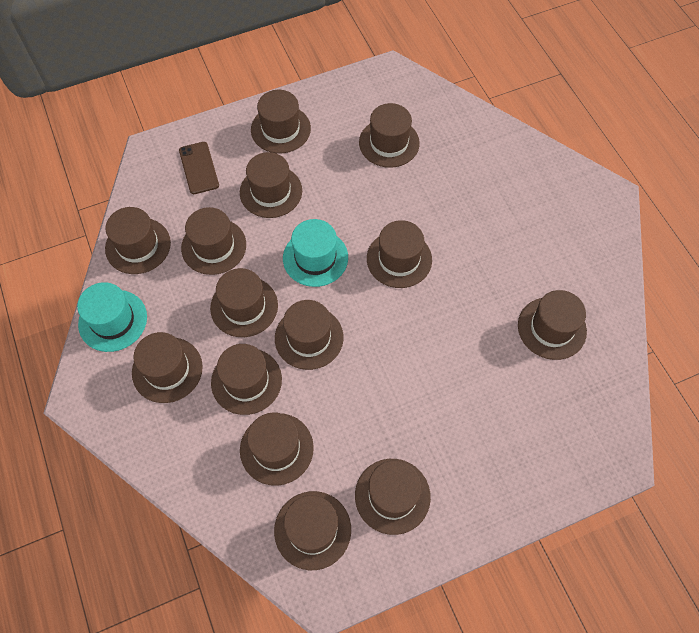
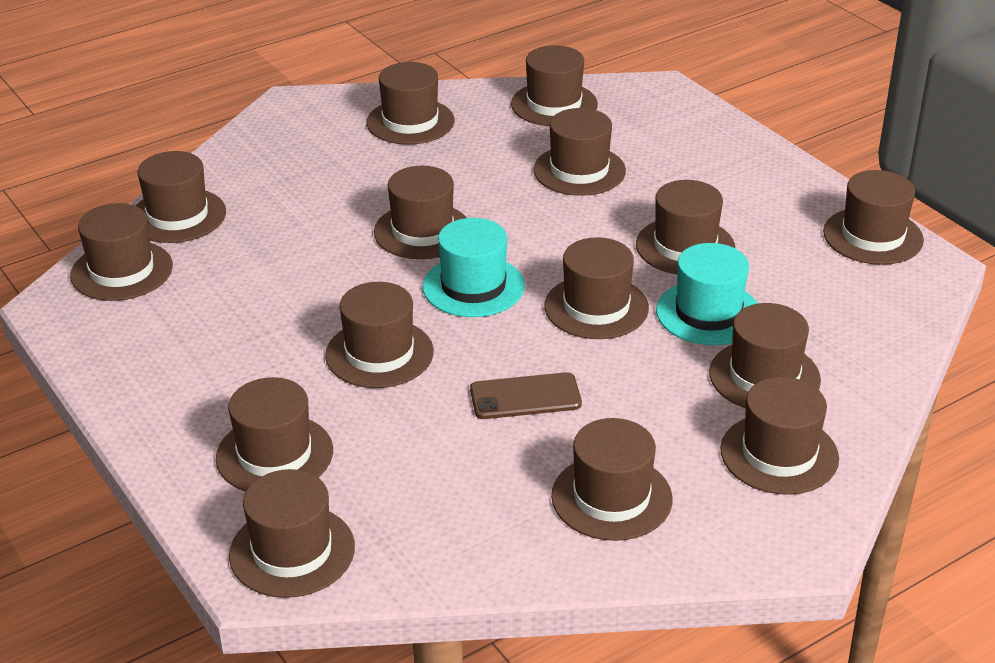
brown hat: 14 -> 15

